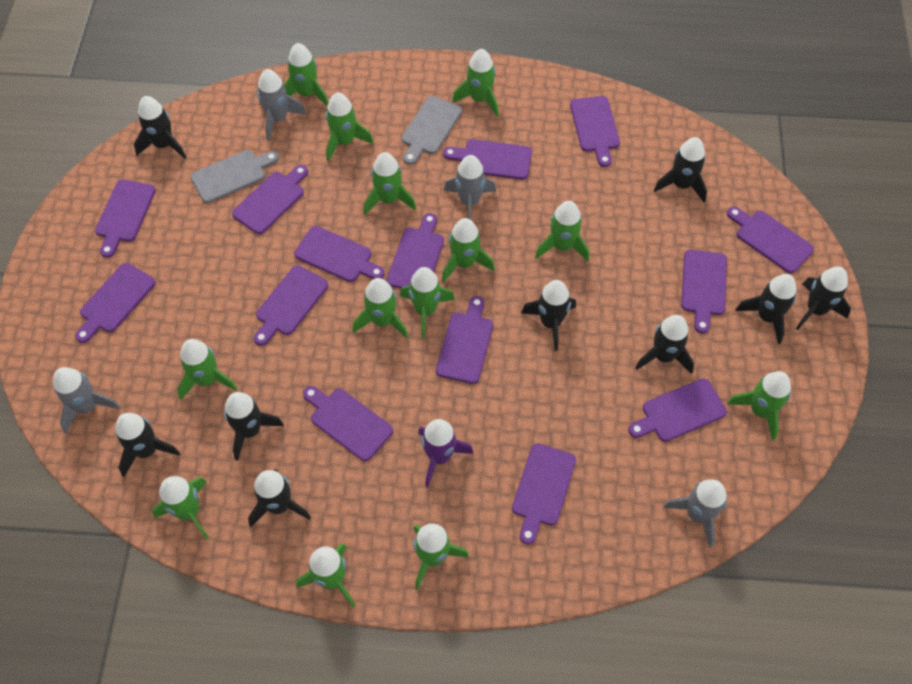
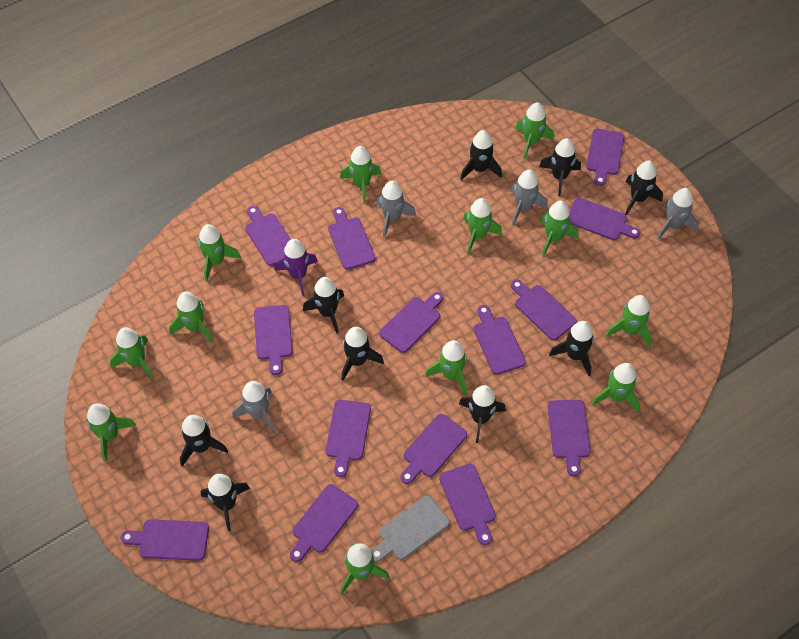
green rocket: 13 -> 12
grey cutting board: 2 -> 1

